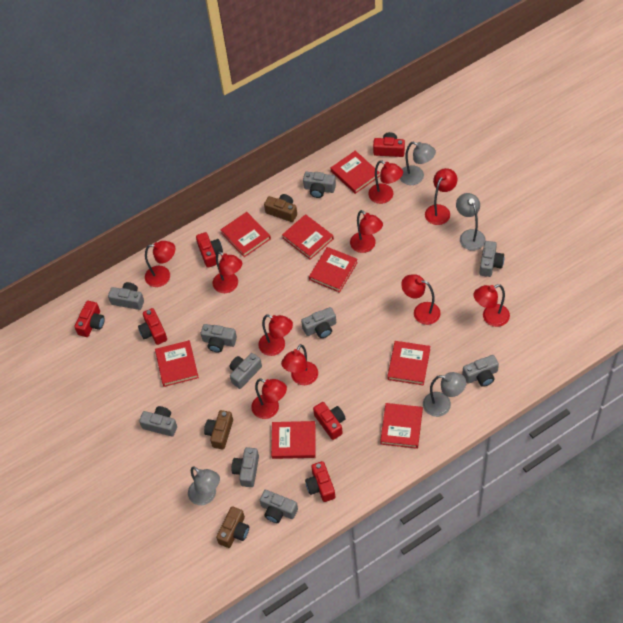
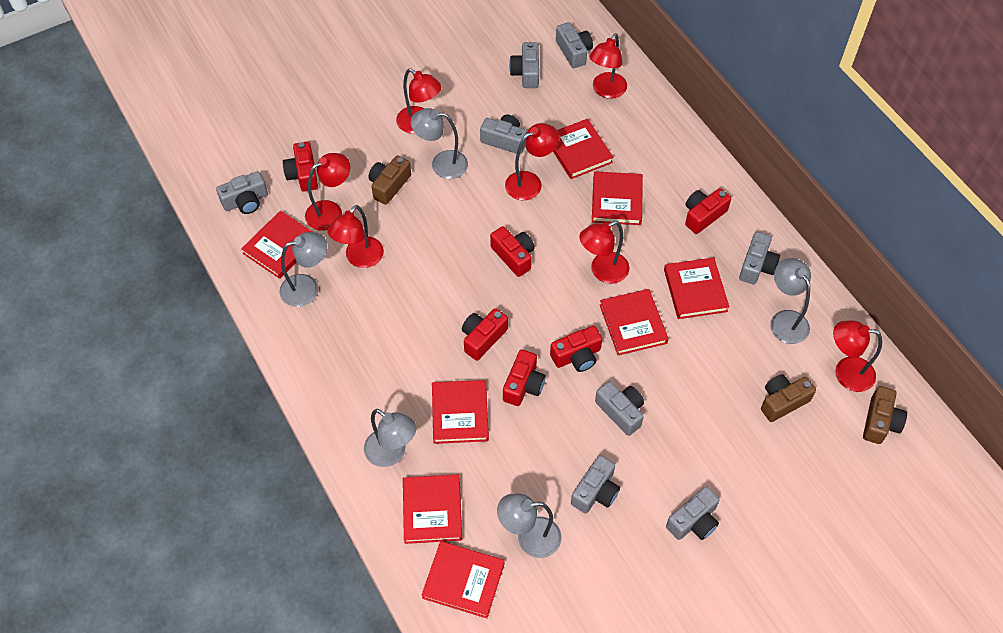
grey camera: 10 -> 8
grey lamp: 4 -> 5
red lamp: 10 -> 7

